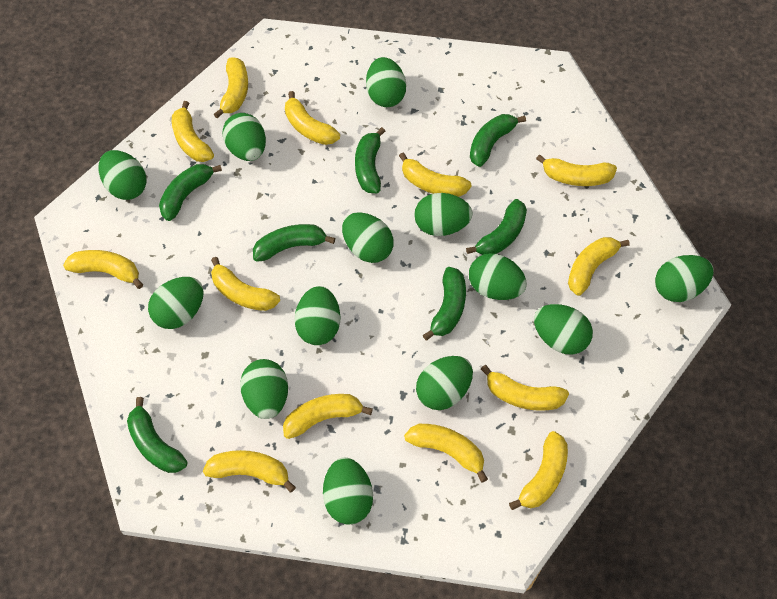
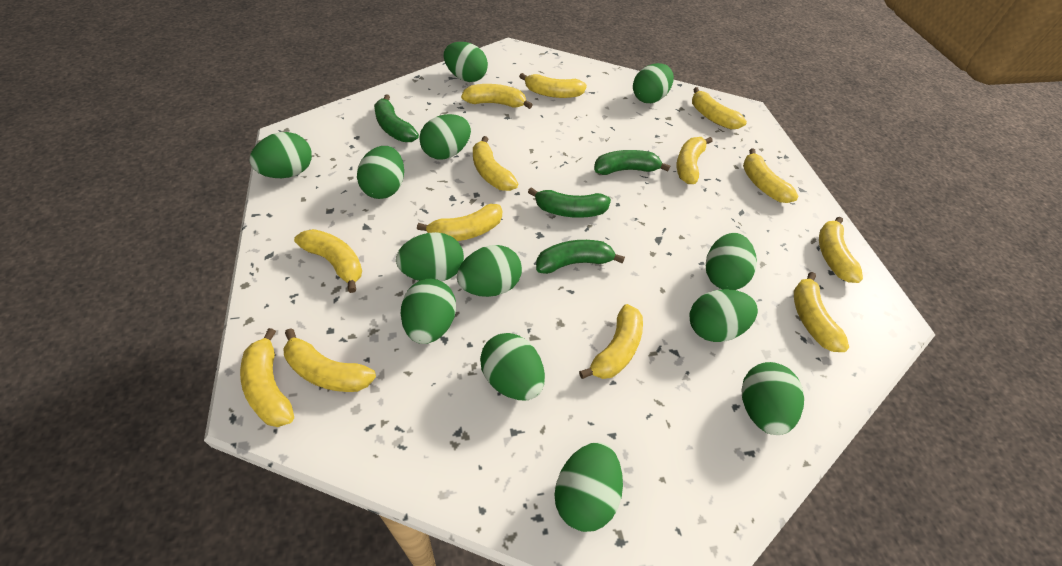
green banana: 7 -> 4

